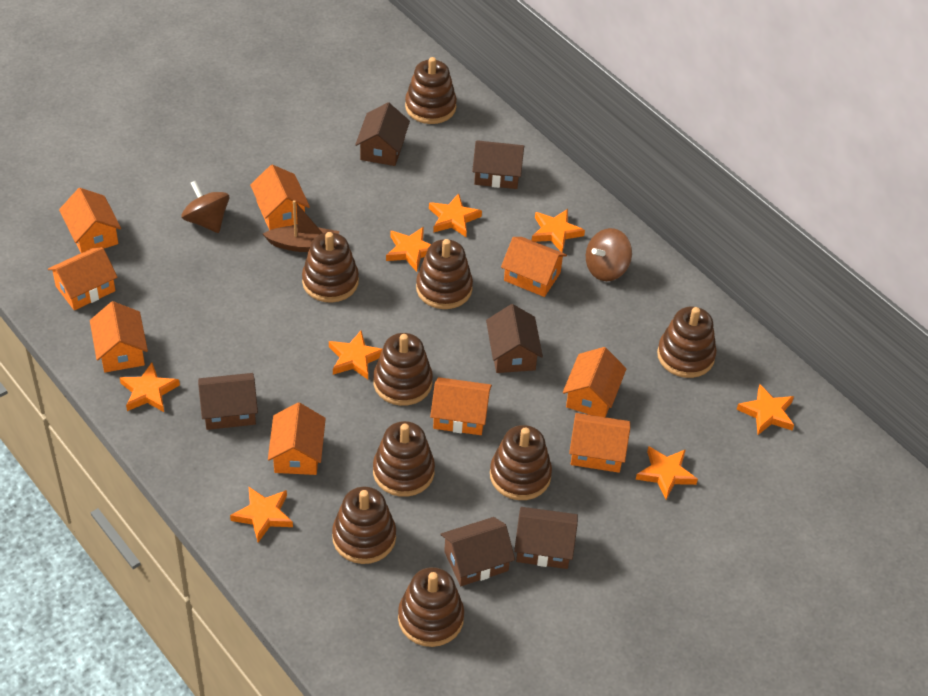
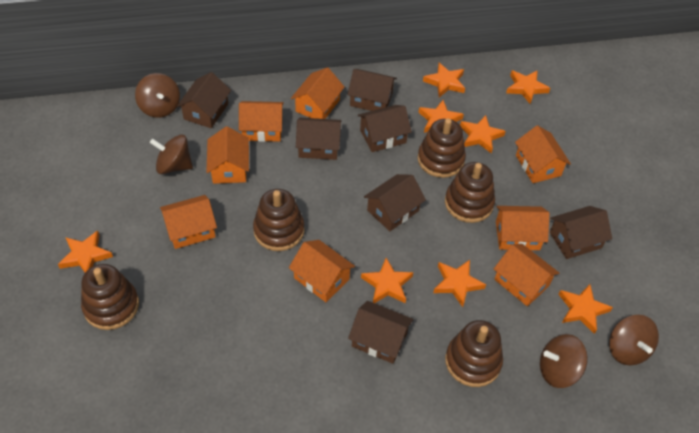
brown boat: 1 -> 0
brown house: 6 -> 7
brown spinning top: 2 -> 4
brown stacking toy: 9 -> 5
orange house: 9 -> 8

